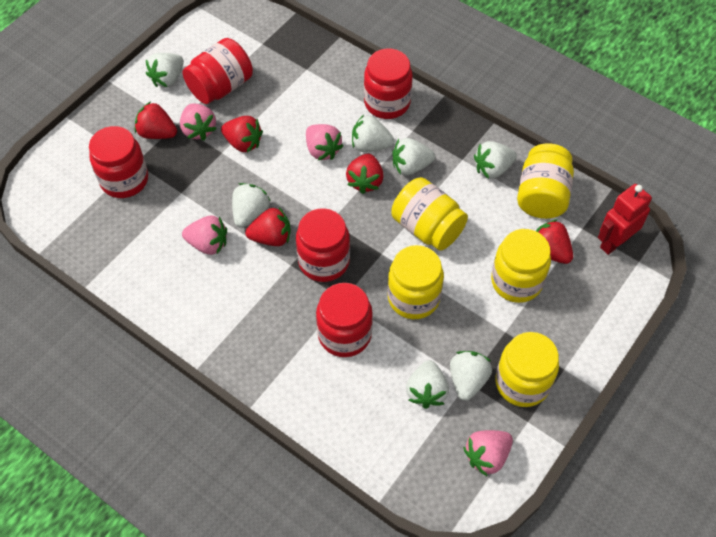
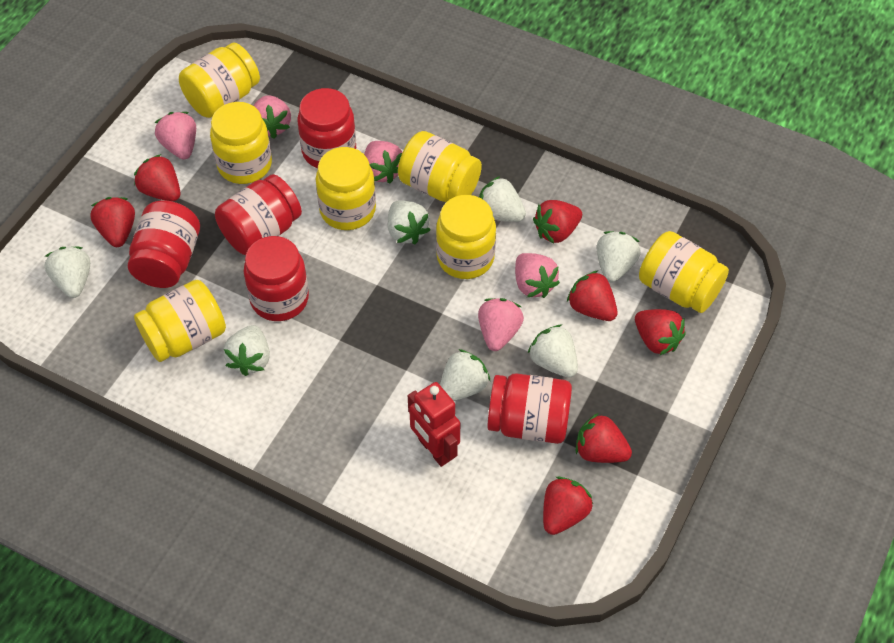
pink strawberry: 4 -> 5
red strawberry: 5 -> 7
yellow jar: 5 -> 7

